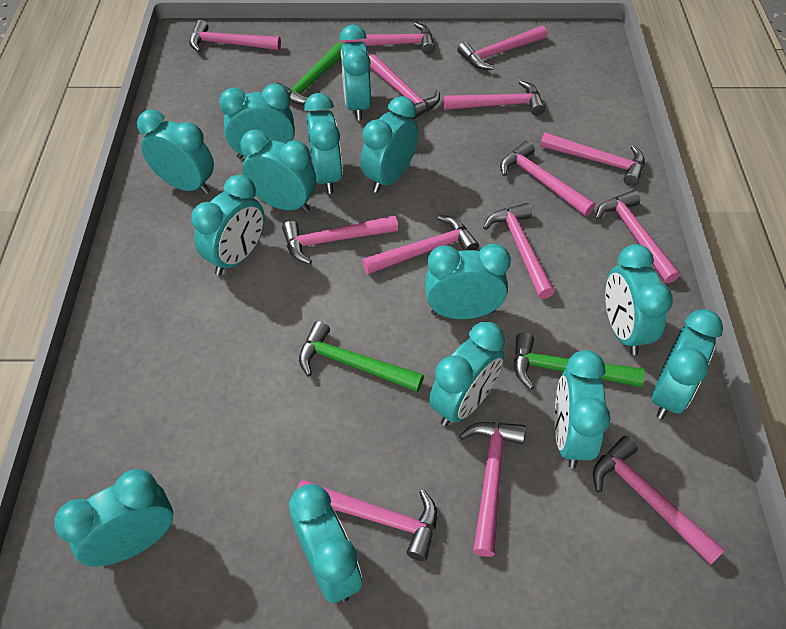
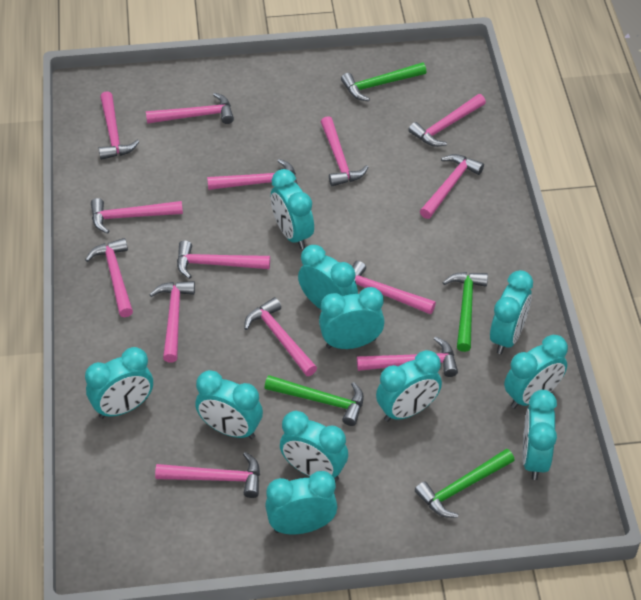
green hammer: 3 -> 4
turquoise clock: 14 -> 11

